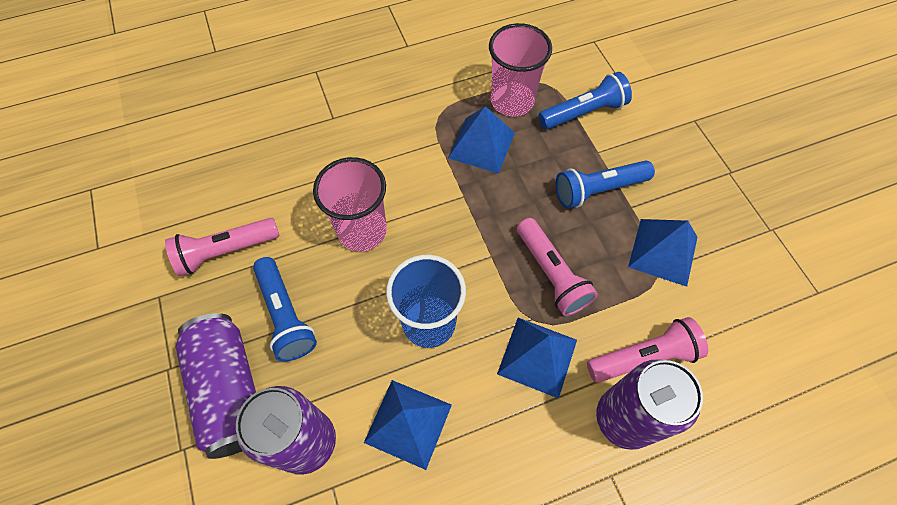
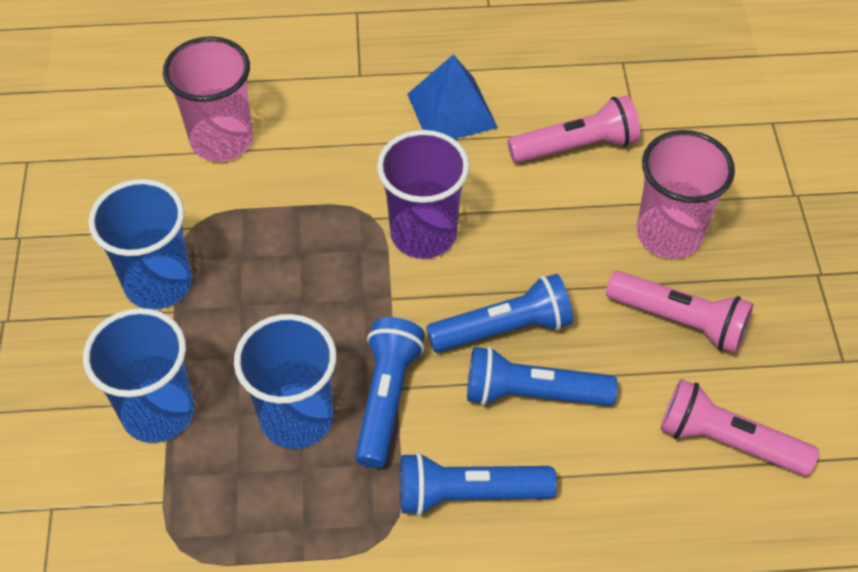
blue cup: 1 -> 3
blue flashlight: 3 -> 4
blue pyramid: 4 -> 1
purple can: 3 -> 0
purple cup: 0 -> 1

